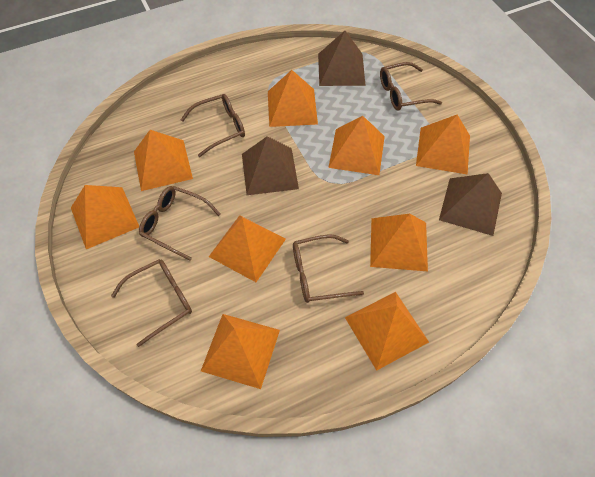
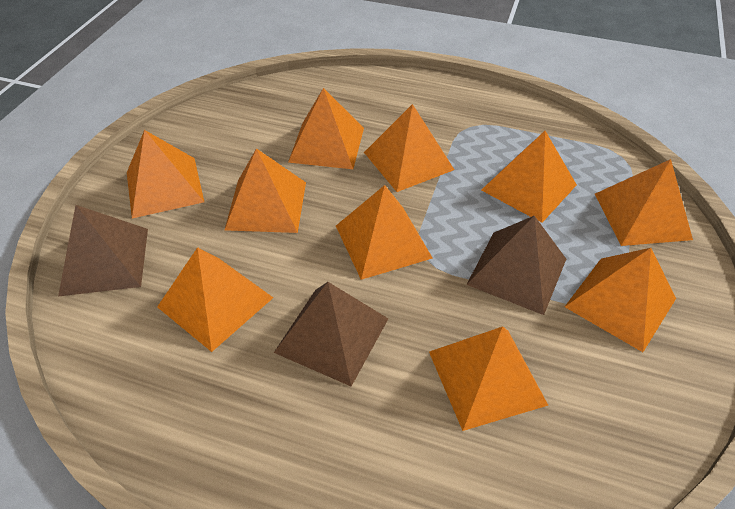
brown glasses: 5 -> 0
orange pyramid: 9 -> 10

